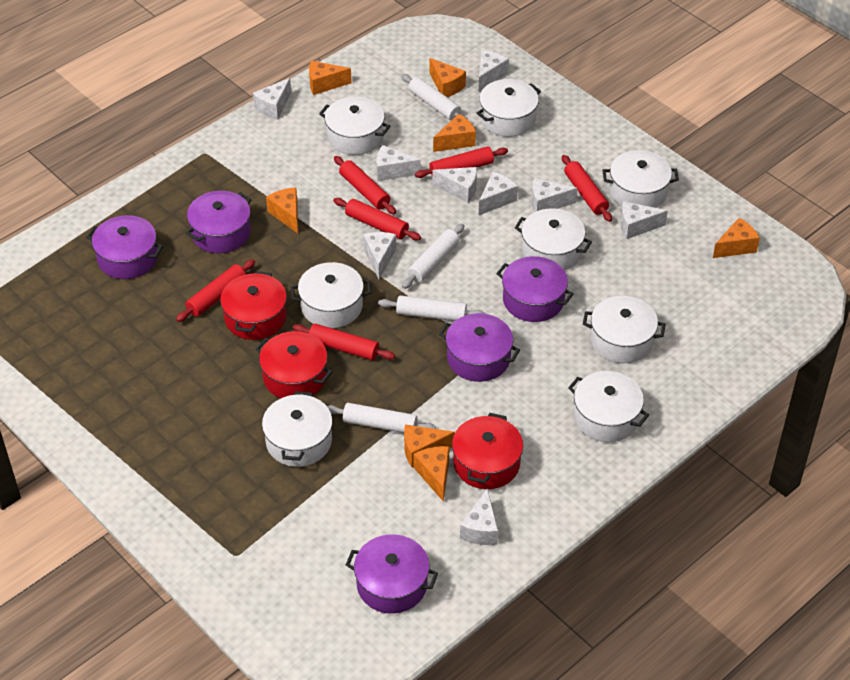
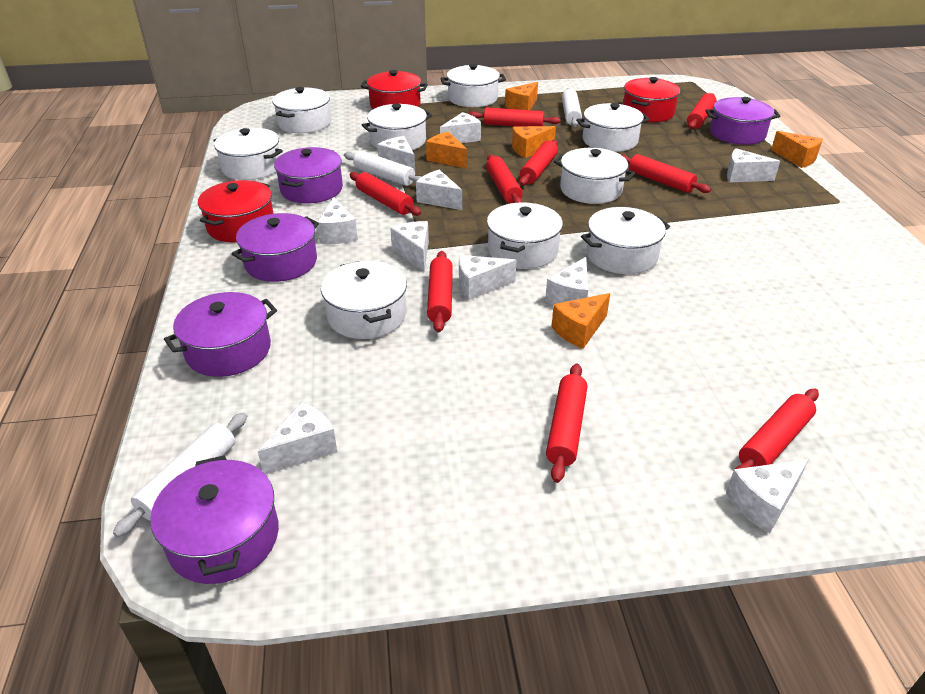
orange cheese: 7 -> 5
red rolling pin: 6 -> 9
white cheese: 9 -> 10
white pot: 8 -> 9
white rolling pin: 4 -> 3

